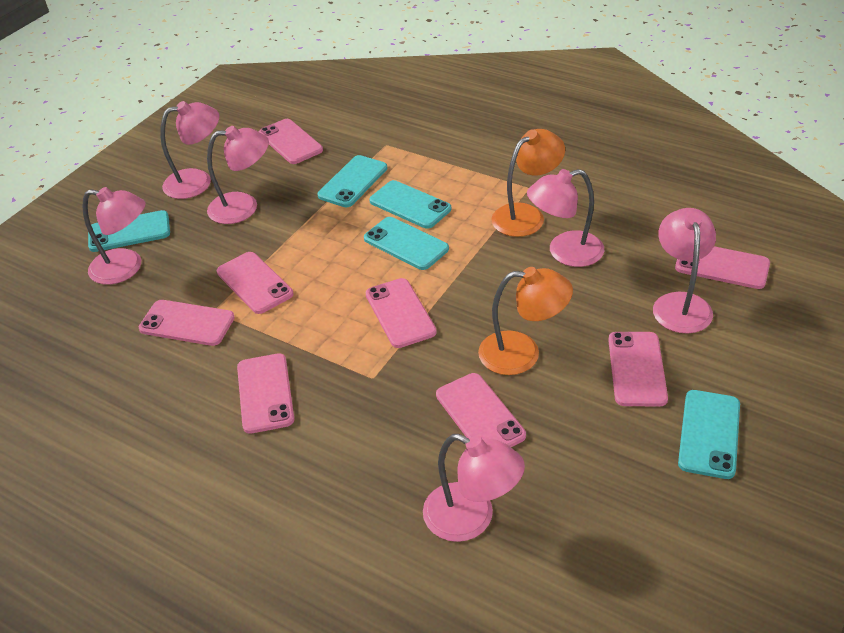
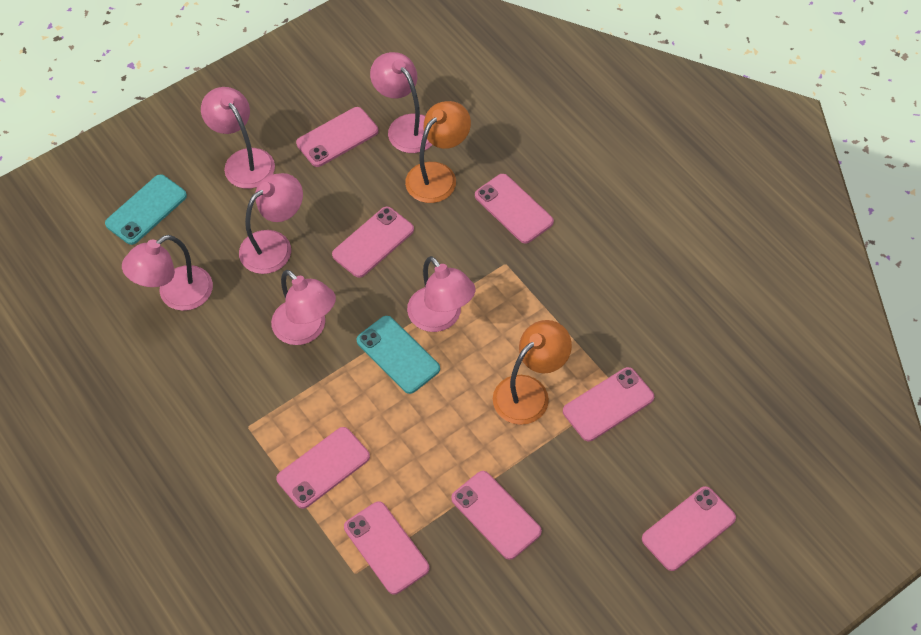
turquoise phone: 5 -> 2

